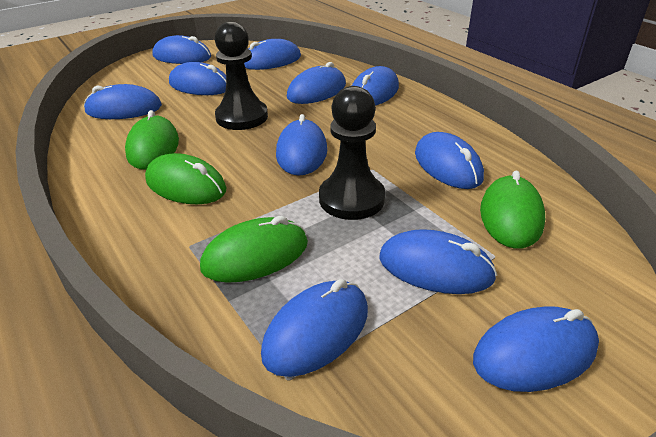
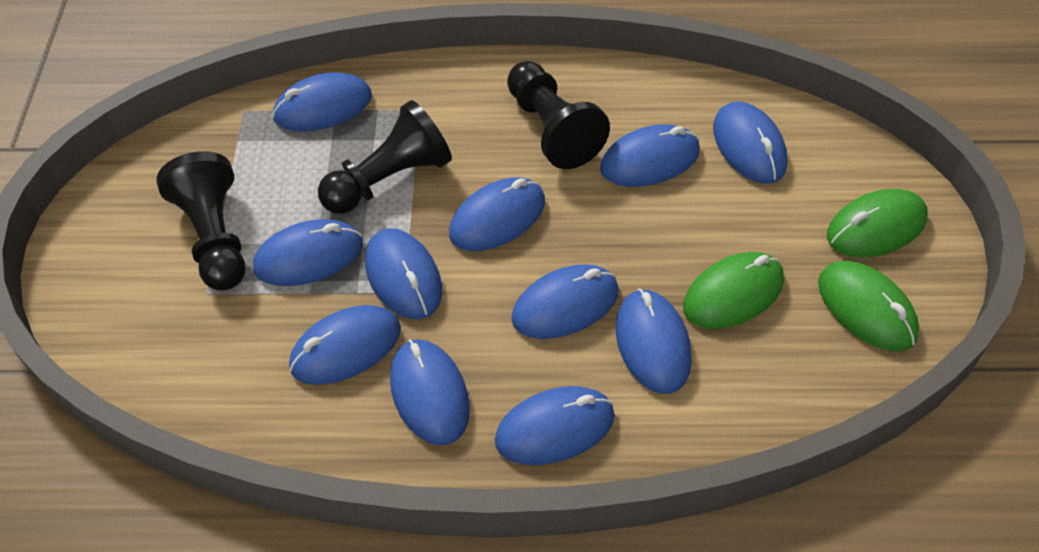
black pawn: 2 -> 3
green mouse: 4 -> 3

